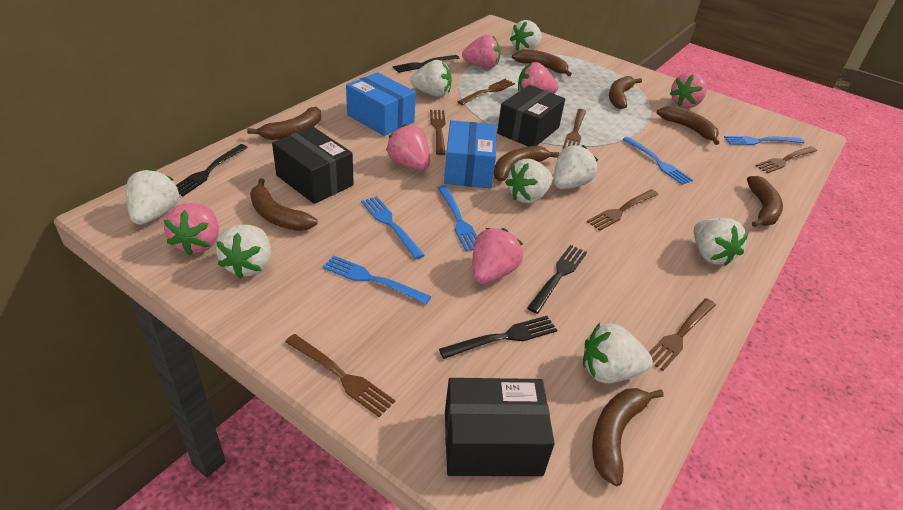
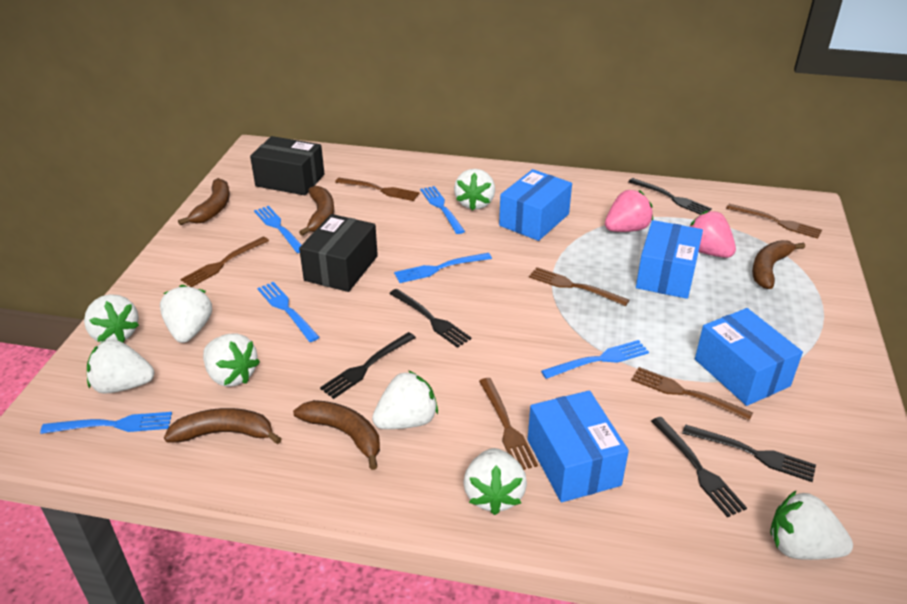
black box: 3 -> 2
black fork: 4 -> 5
blue box: 2 -> 4
blue fork: 5 -> 6
brown banana: 8 -> 5
brown fork: 7 -> 6
pink strawberry: 6 -> 2

